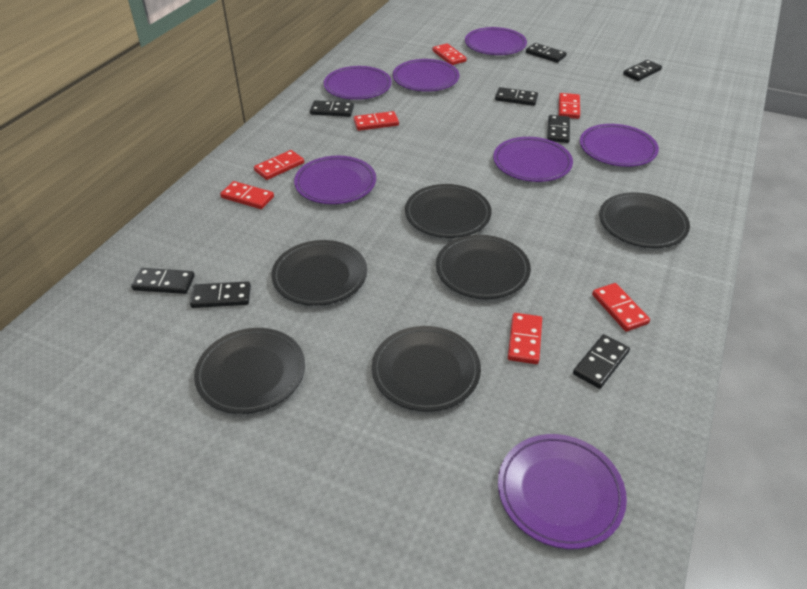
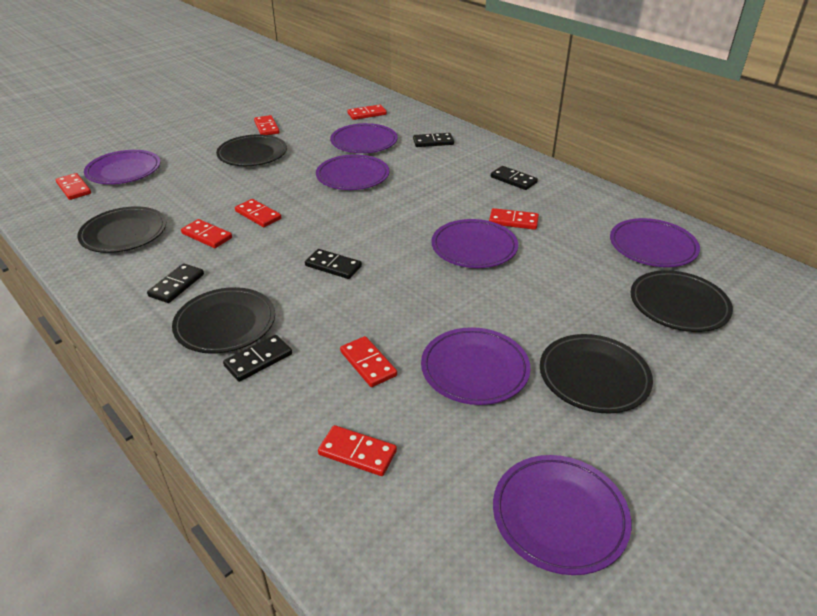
black domino: 8 -> 5
black plate: 6 -> 5
red domino: 7 -> 8

